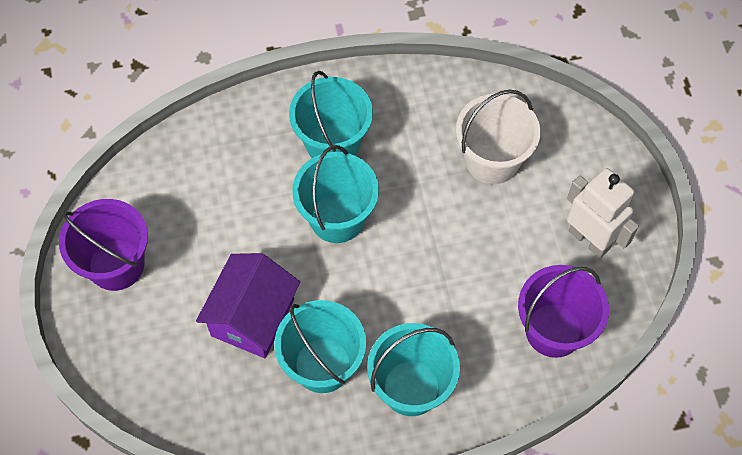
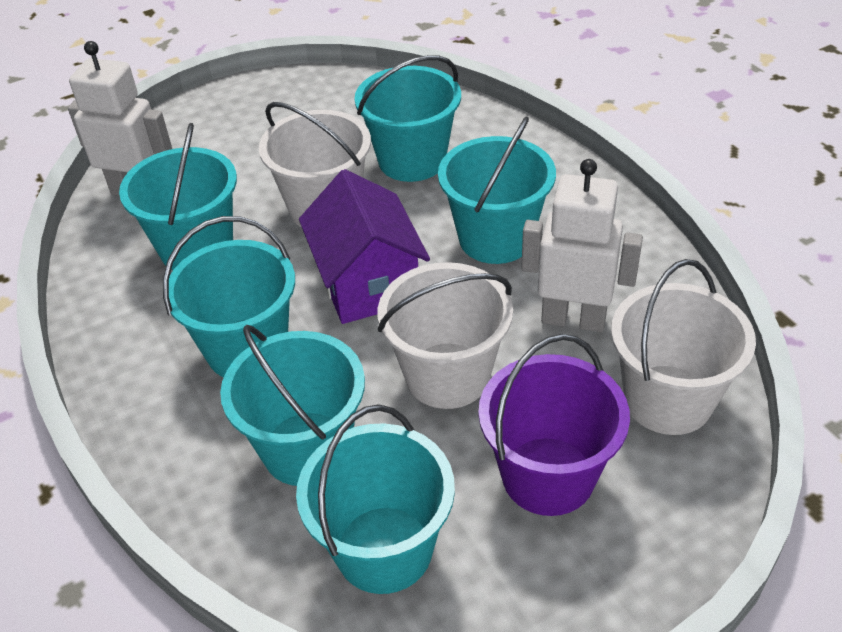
purple bucket: 2 -> 1
turquoise bucket: 4 -> 6
white bucket: 1 -> 3
white robot: 1 -> 2

